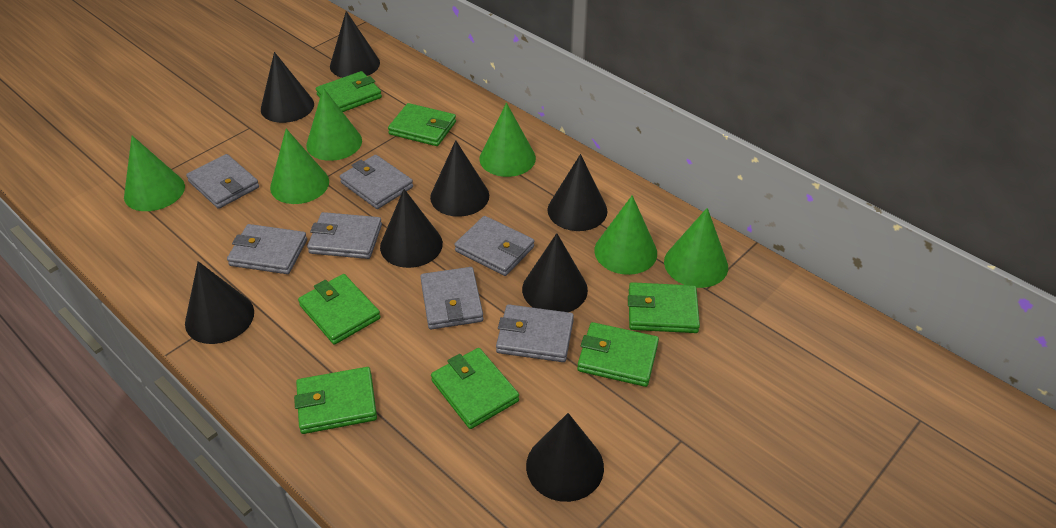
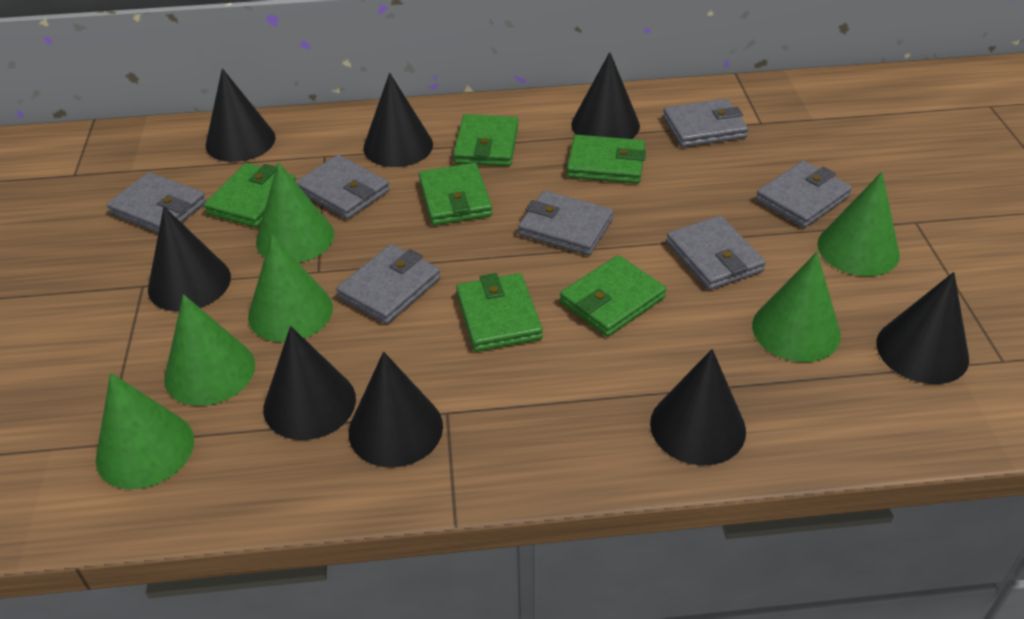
green wallet: 7 -> 6

